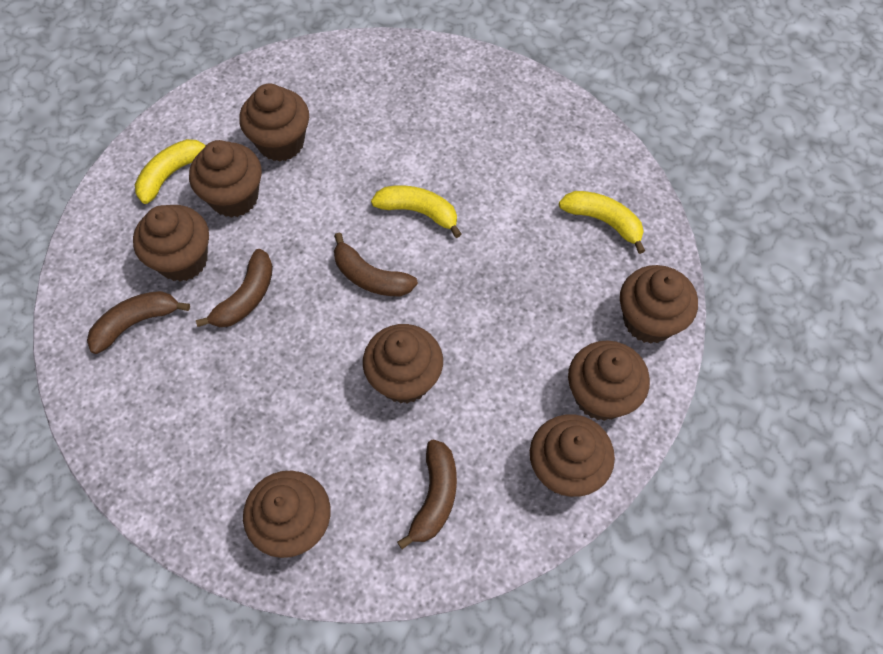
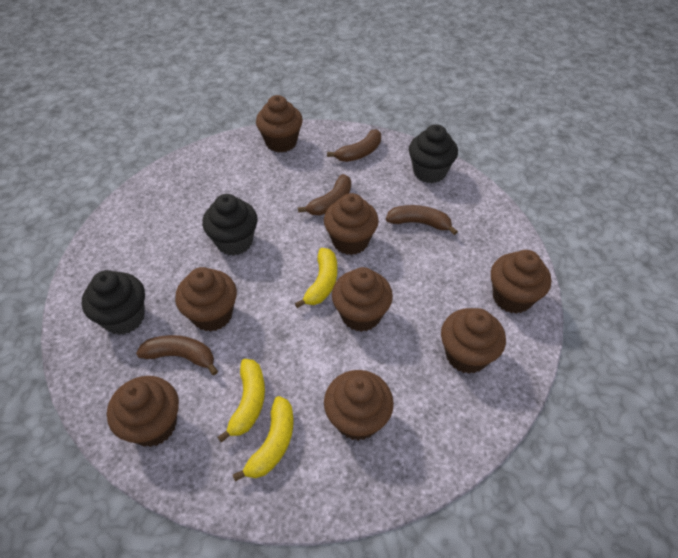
black cupcake: 0 -> 3

